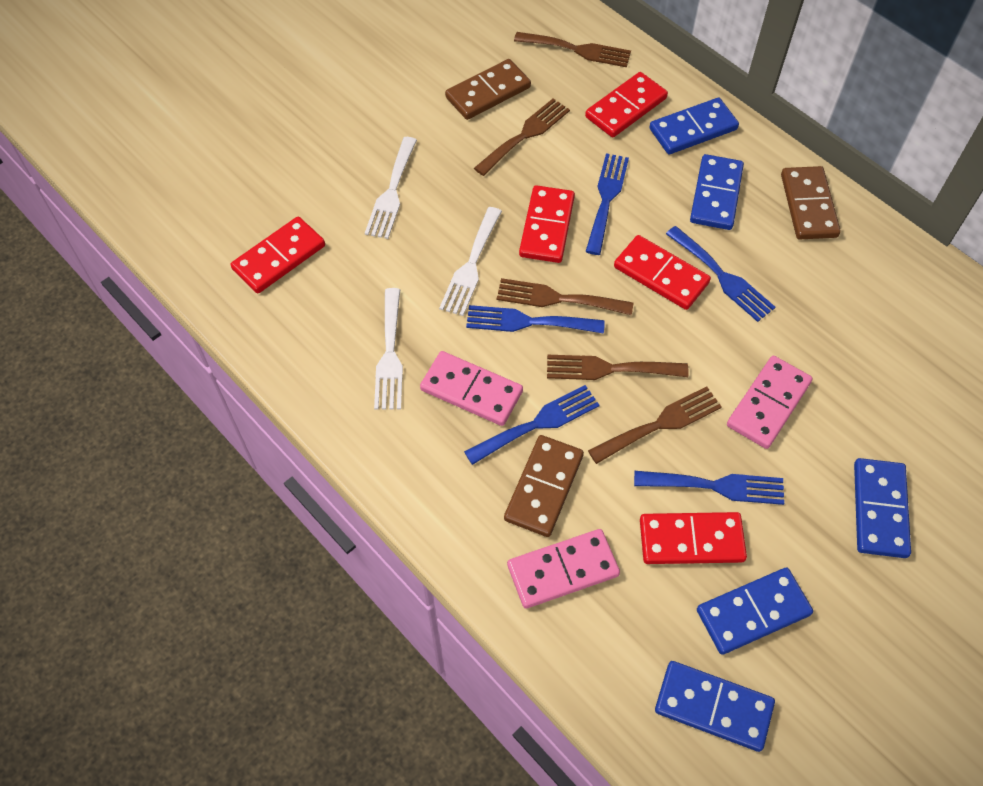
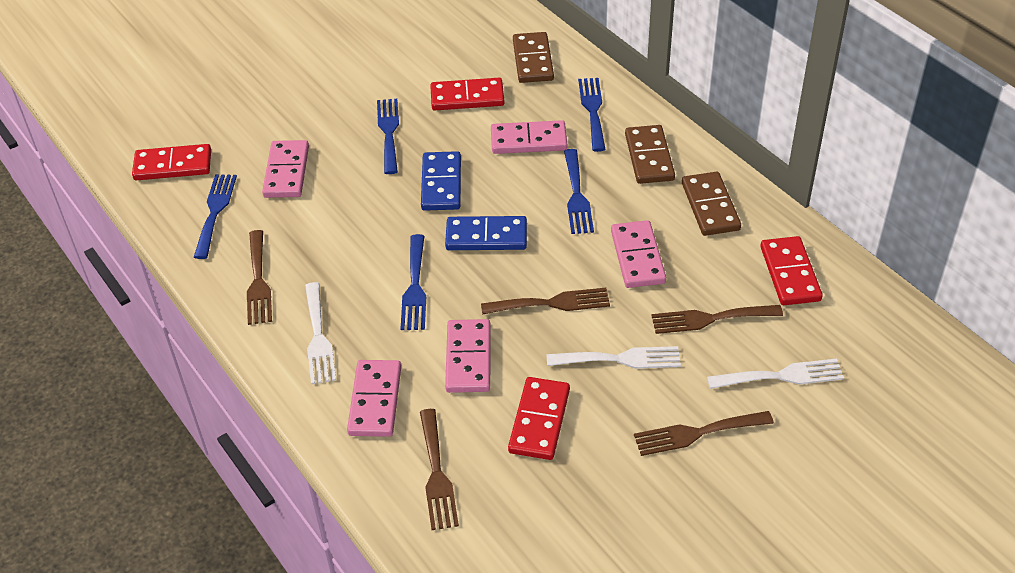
blue domino: 5 -> 2
pink domino: 3 -> 5
red domino: 5 -> 4

